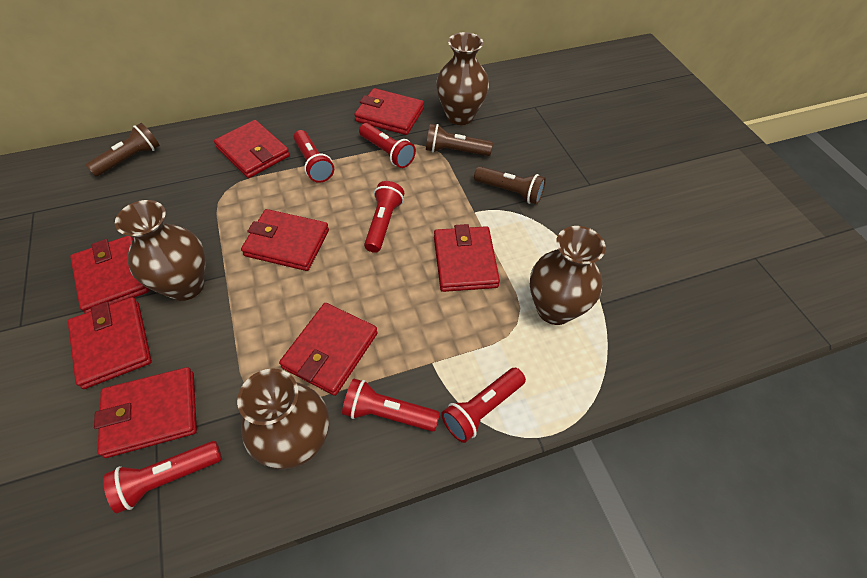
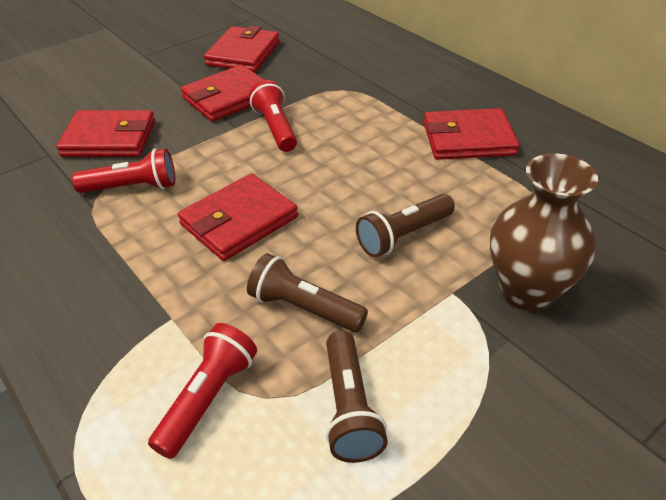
brown vase: 4 -> 1
red flashlight: 6 -> 3
red wallet: 8 -> 5

